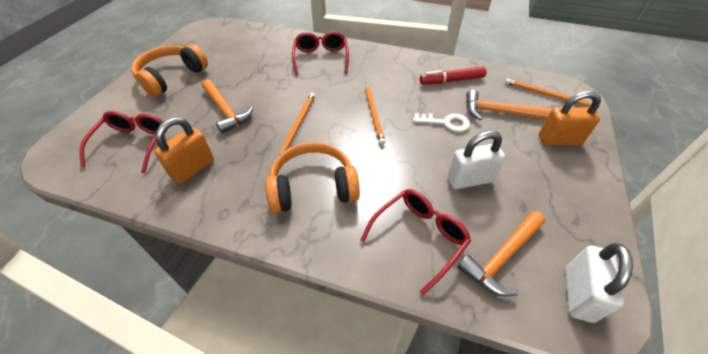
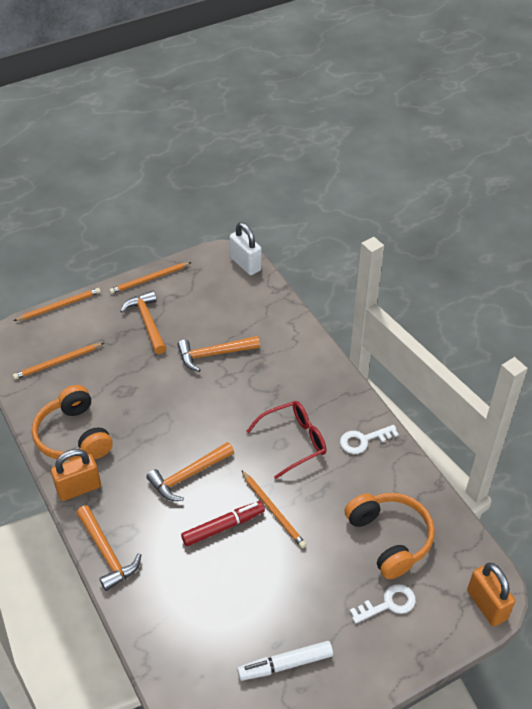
orange hammer: 3 -> 4
orange pencil: 3 -> 4
red glasses: 3 -> 1
white key: 1 -> 2
white marker: 0 -> 1
white padlock: 2 -> 1

